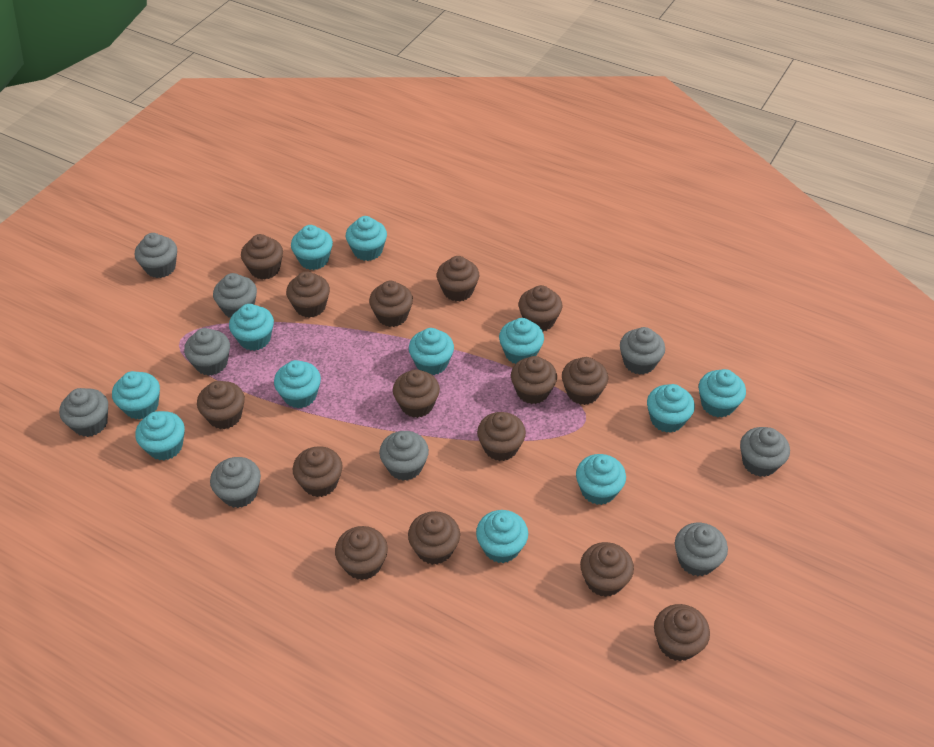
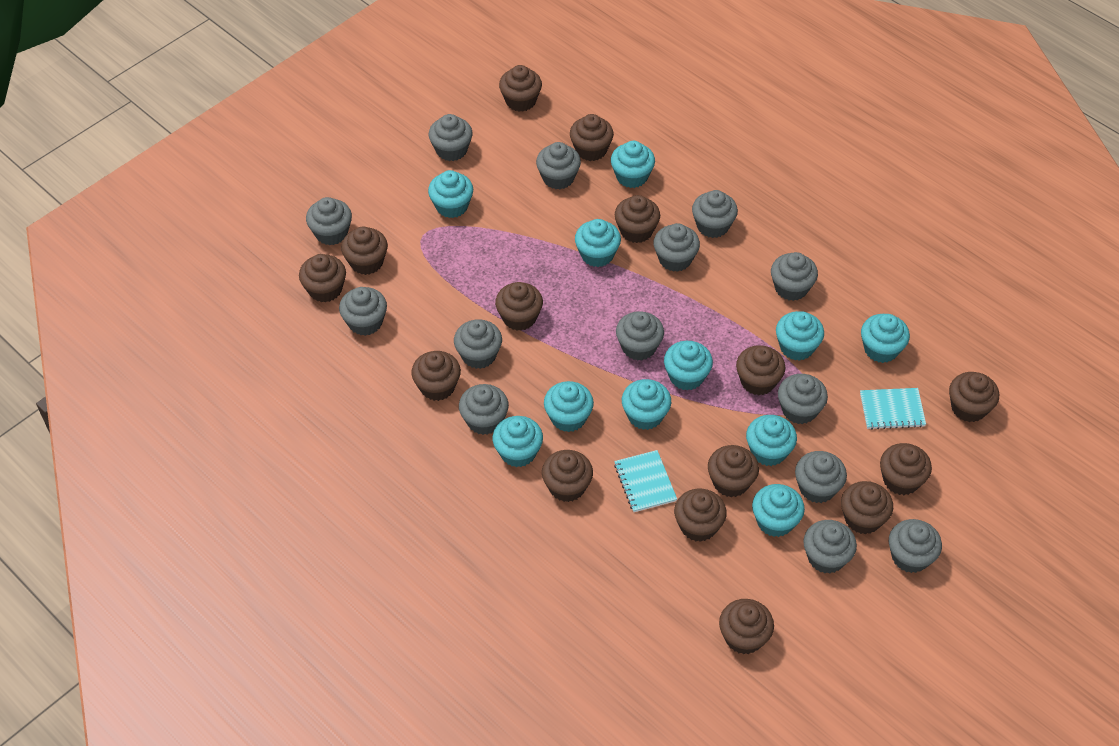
grey cupcake: 9 -> 14
turquoise cupcake: 12 -> 11
turquoise notebook: 0 -> 2

